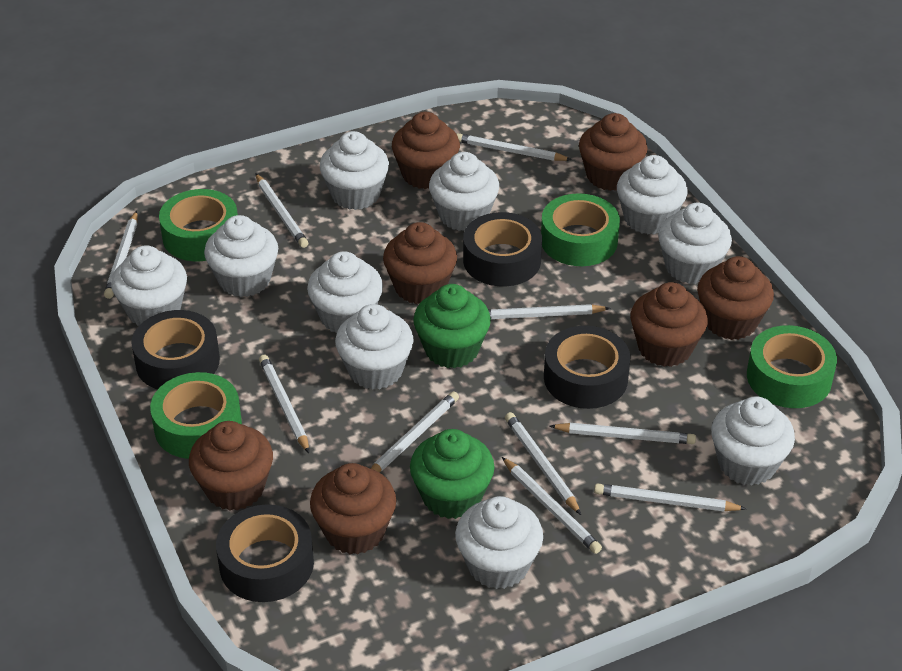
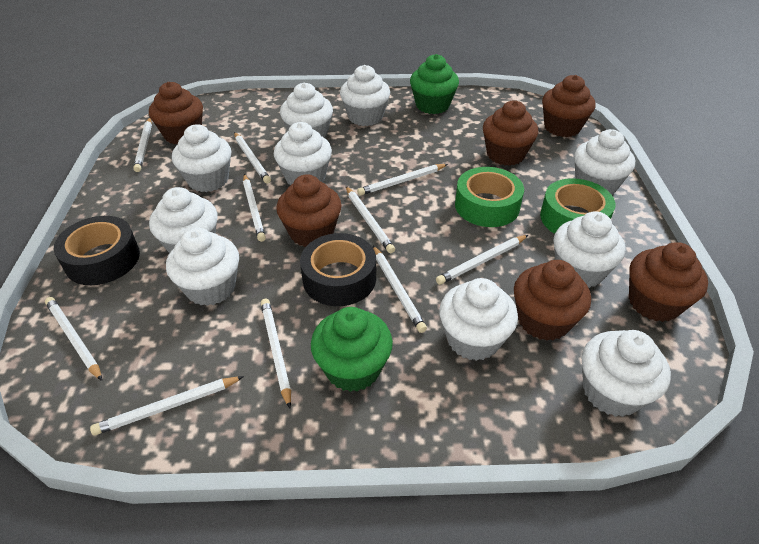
black tape: 4 -> 2
brown cupcake: 7 -> 6
green tape: 4 -> 2

